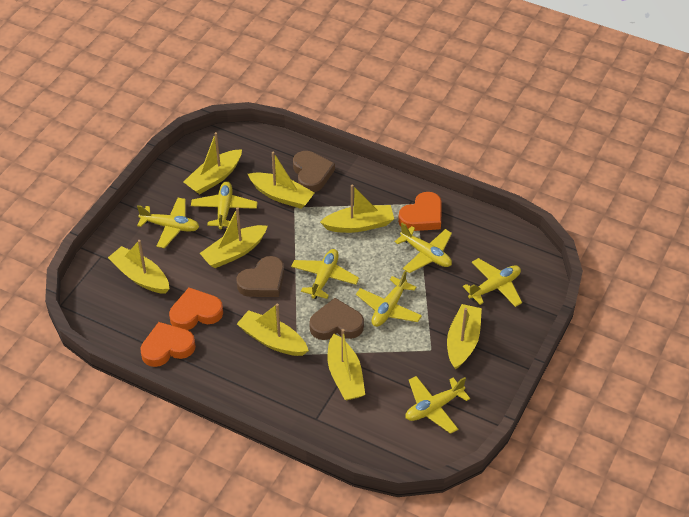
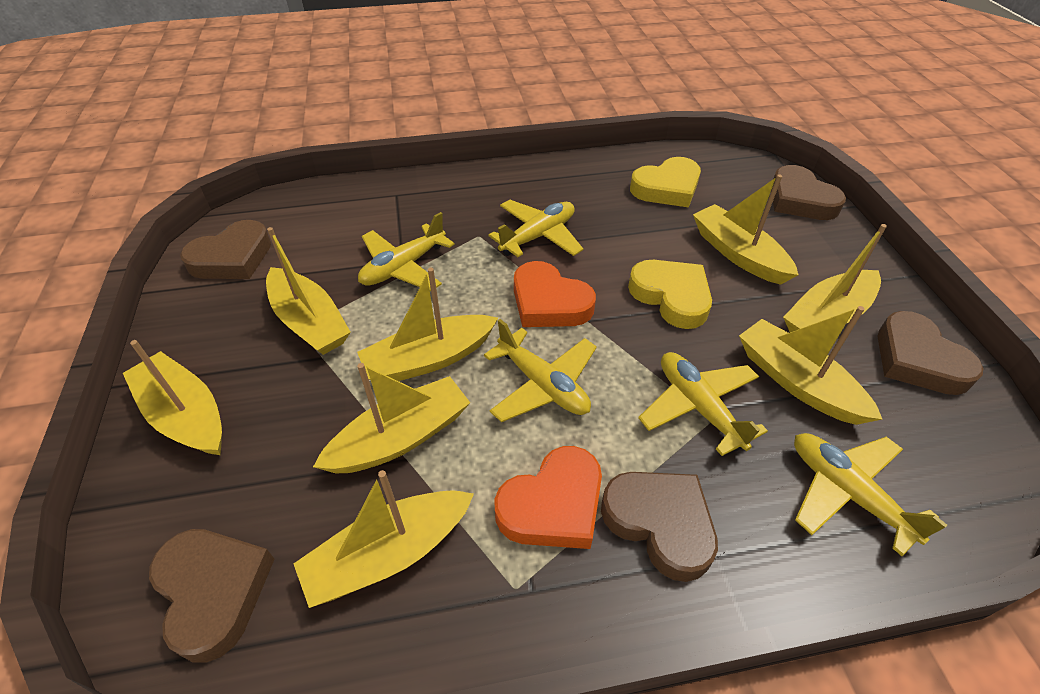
brown heart: 3 -> 5
orange heart: 3 -> 2
yellow heart: 0 -> 2
yellow plane: 7 -> 5

